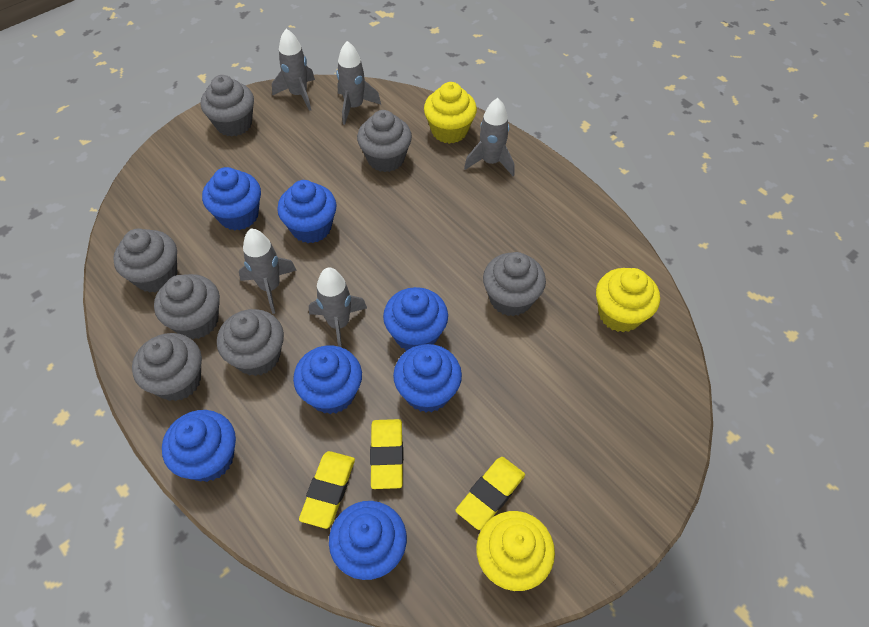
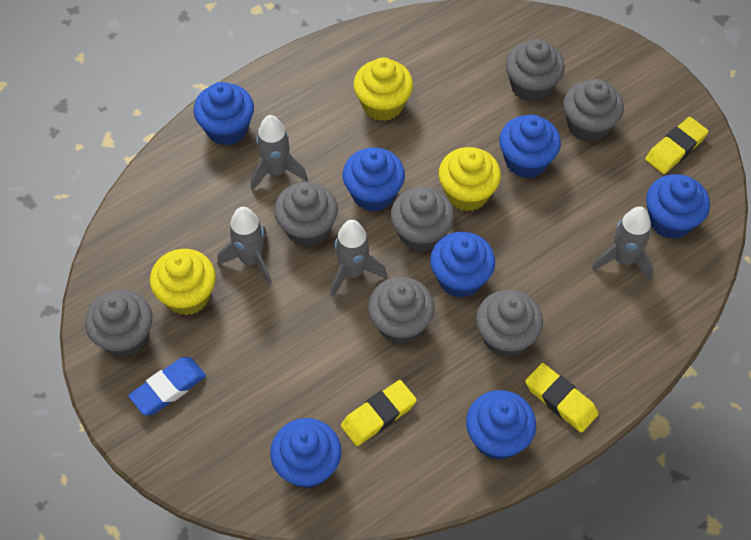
blue eraser: 0 -> 1
grey rocket: 5 -> 4

